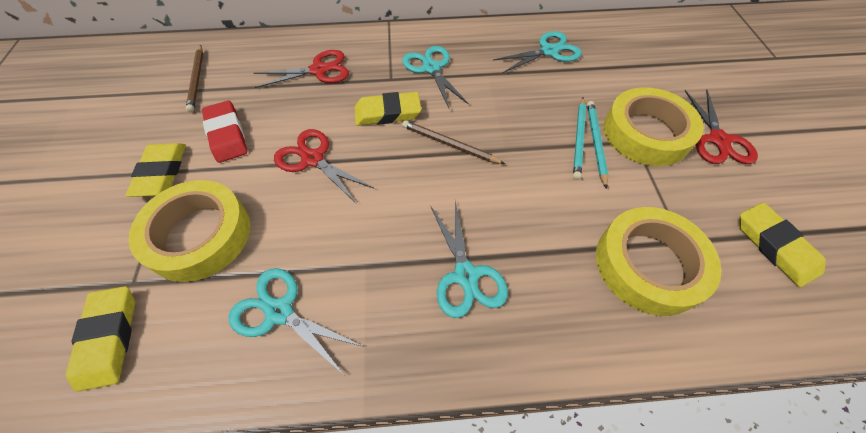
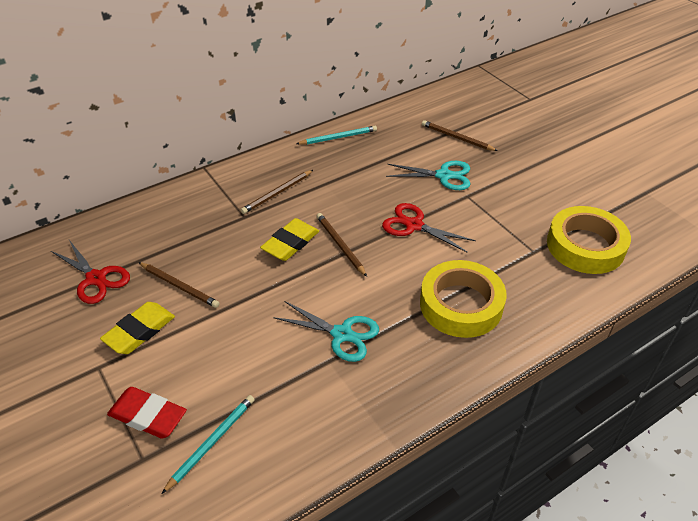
brown pencil: 2 -> 4
red scissors: 3 -> 2
turquoise scissors: 4 -> 2
yellow eraser: 4 -> 2
yellow tape: 3 -> 2

